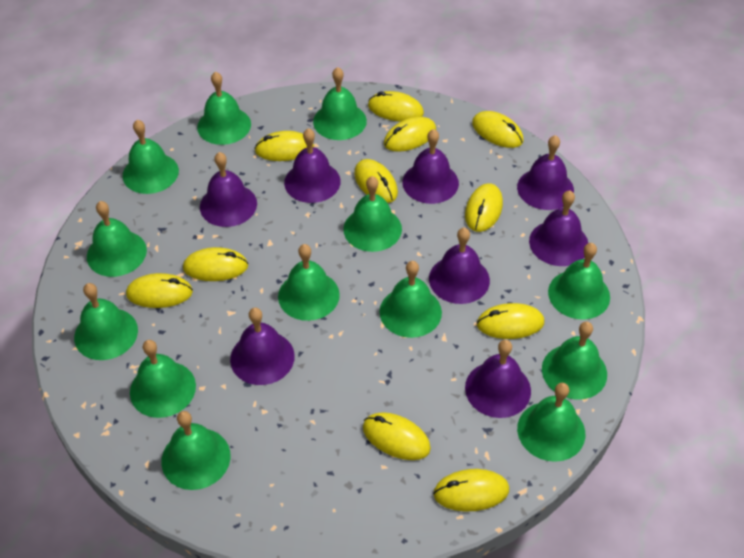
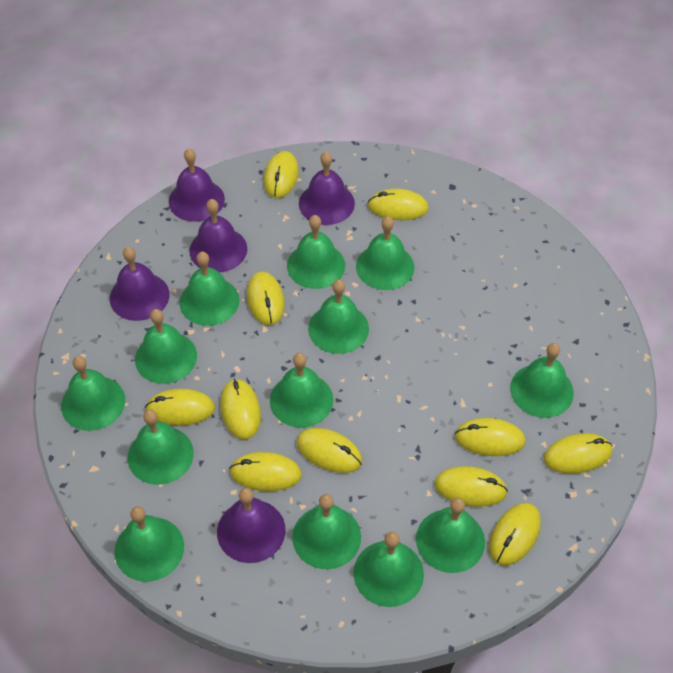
purple bell: 8 -> 5

